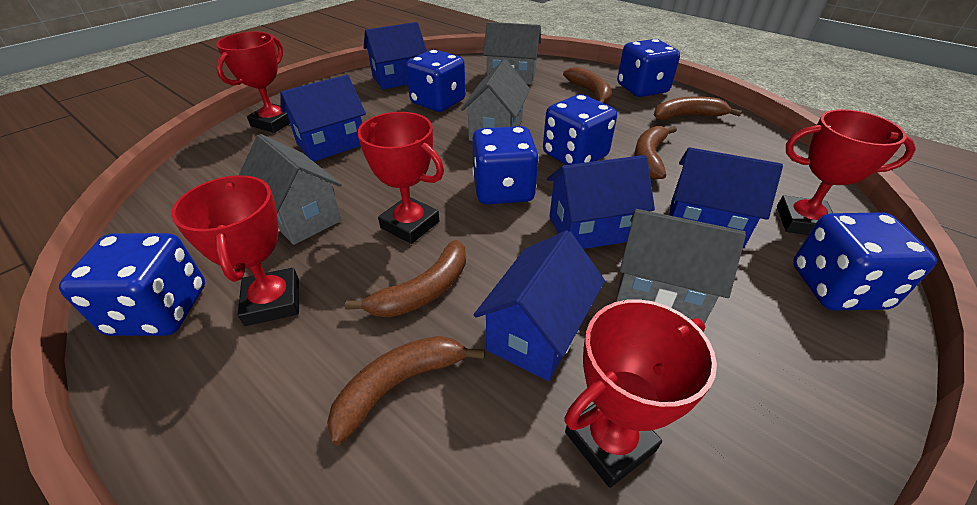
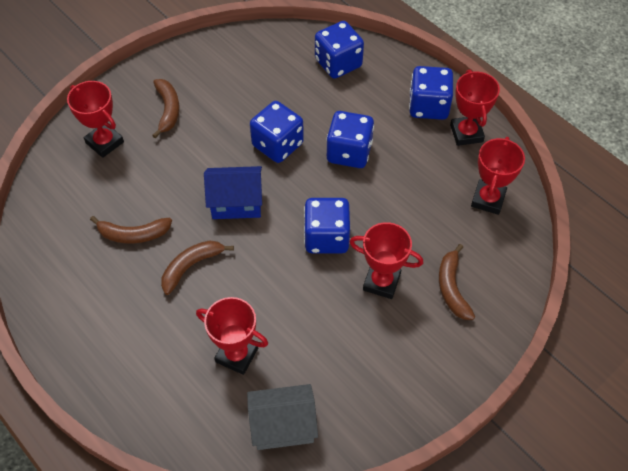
blue dice: 6 -> 5
blue house: 5 -> 1
brown banana: 5 -> 4
grey house: 4 -> 1

